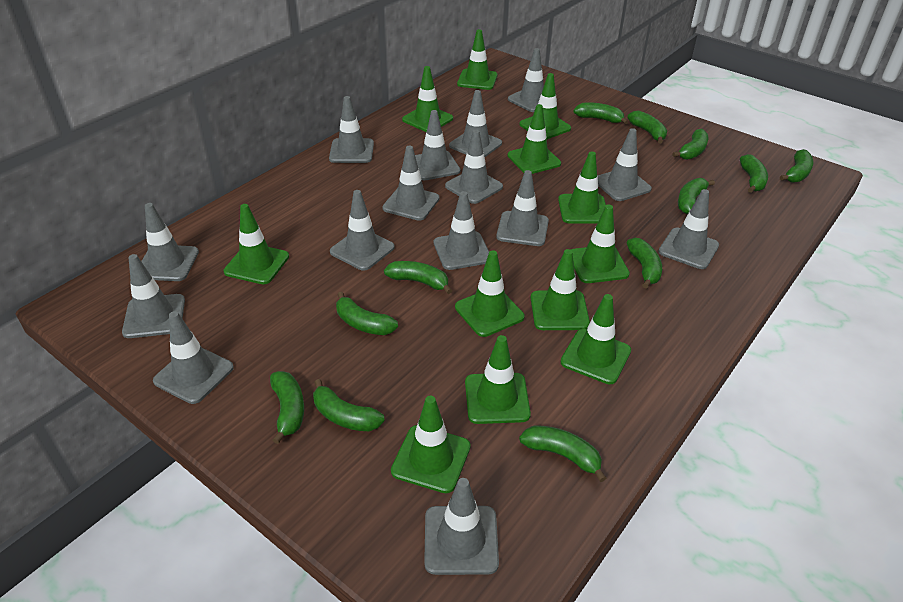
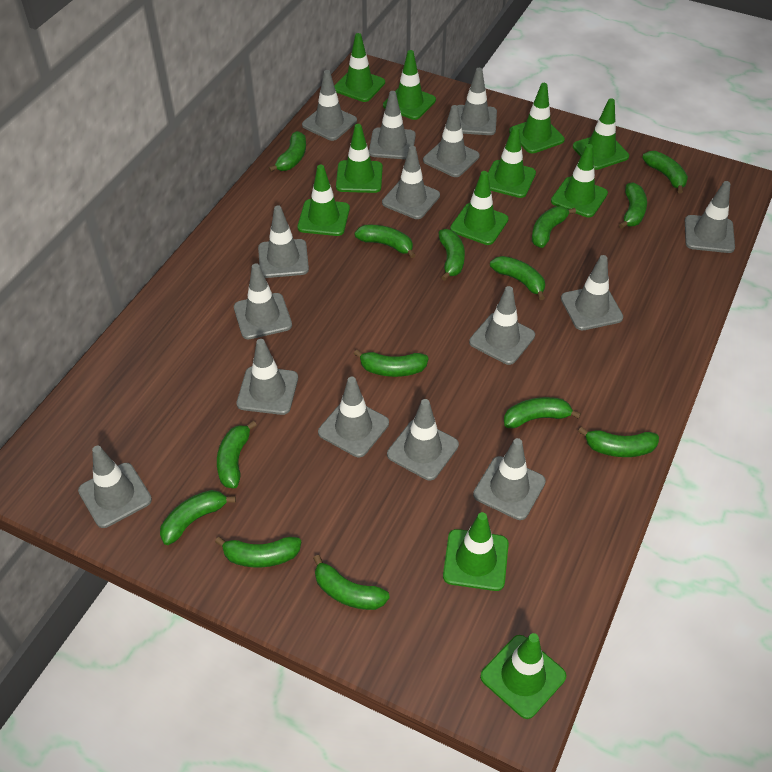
green banana: 12 -> 14
green traffic cone: 12 -> 11

